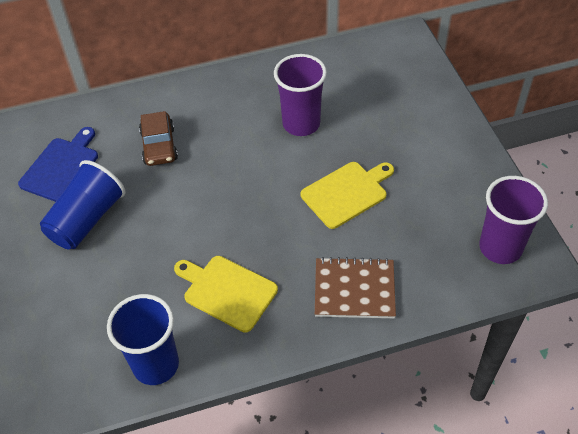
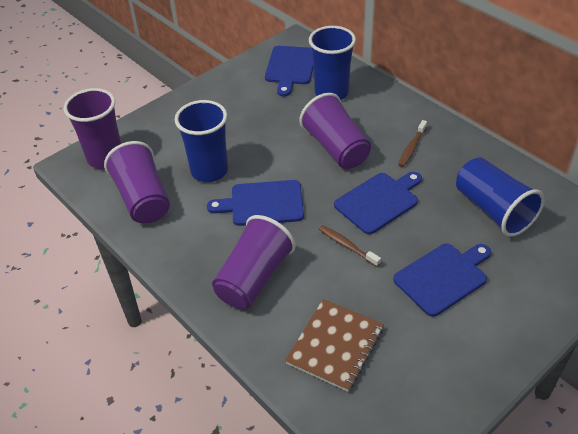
blue cup: 2 -> 3
blue cutting board: 1 -> 4
brown car: 1 -> 0
brown toothbrush: 0 -> 2
purple cup: 2 -> 4
yellow cutting board: 2 -> 0

